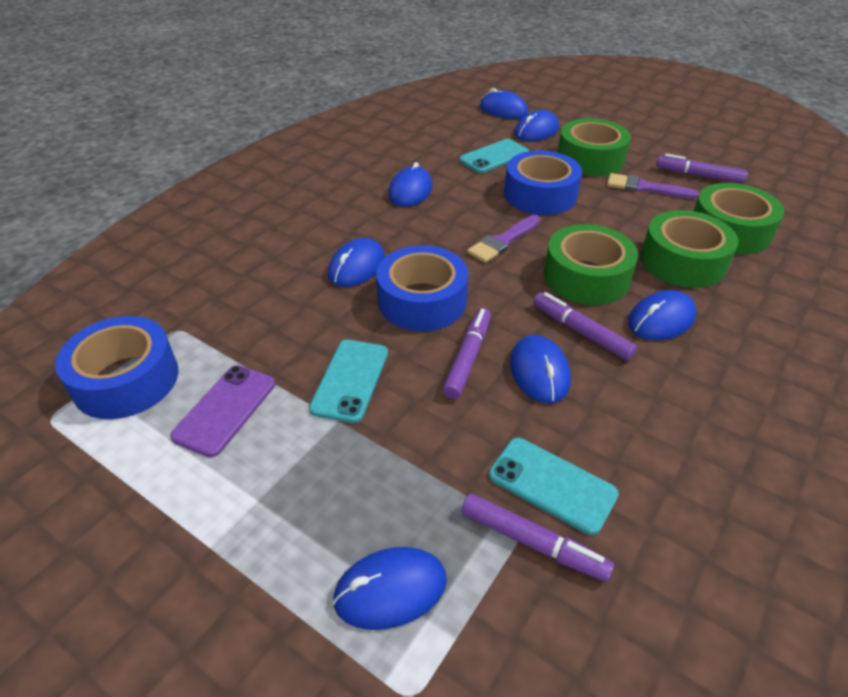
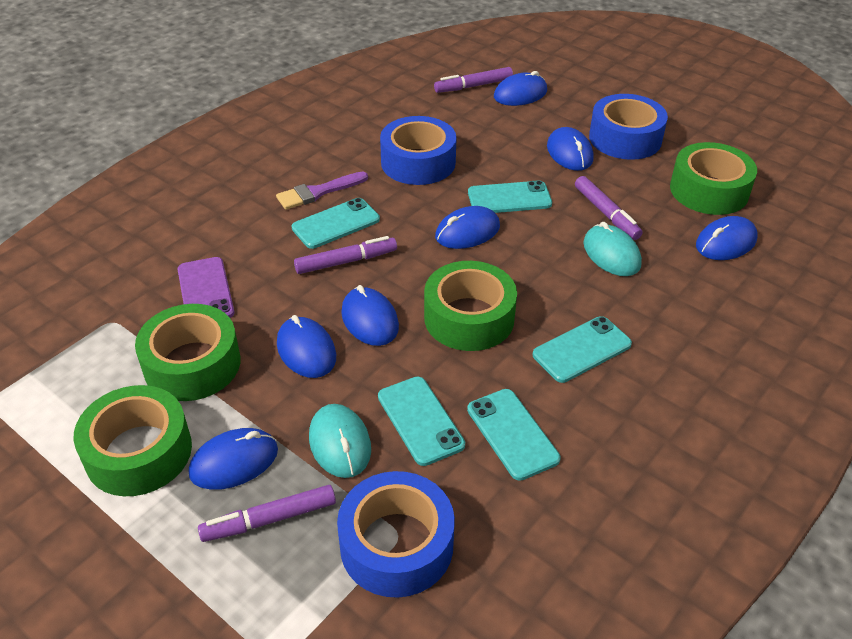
purple brush: 2 -> 1
turquoise mouse: 0 -> 2
turquoise phone: 3 -> 5

